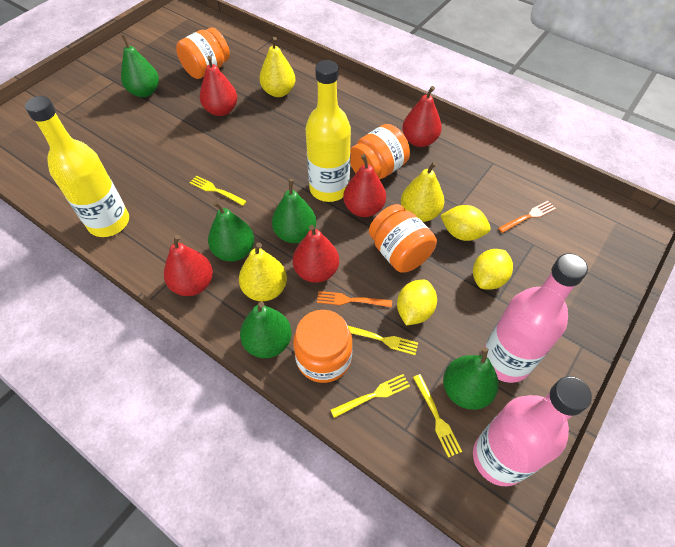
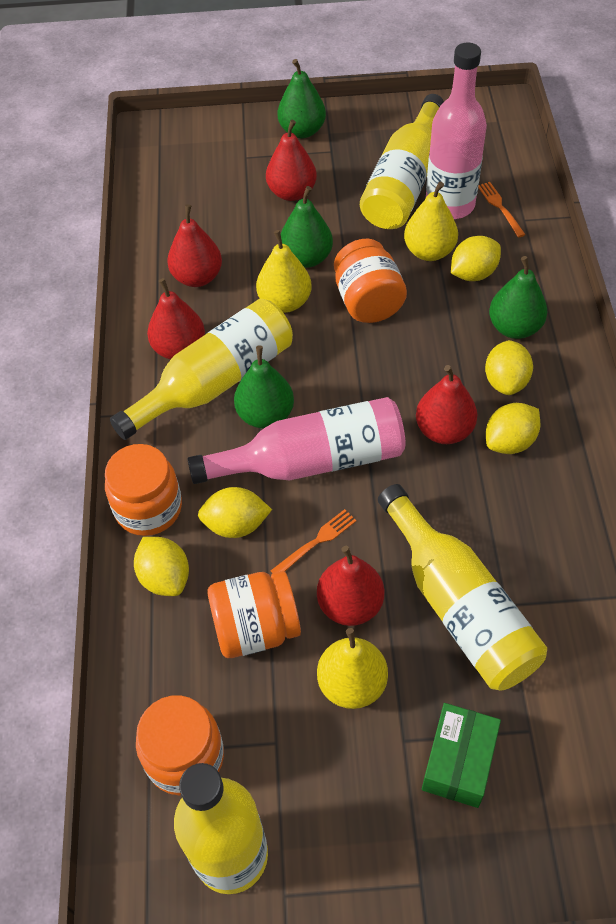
green box: 0 -> 1
green pear: 5 -> 4
yellow bottle: 2 -> 4
yellow fork: 4 -> 0
yellow lemon: 3 -> 5

